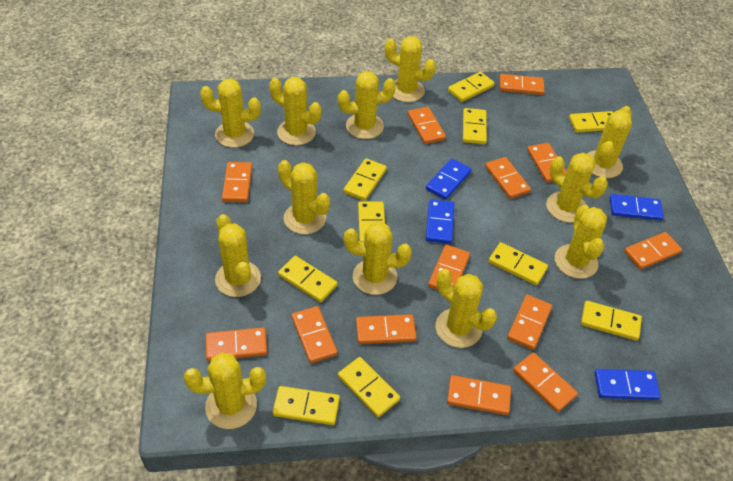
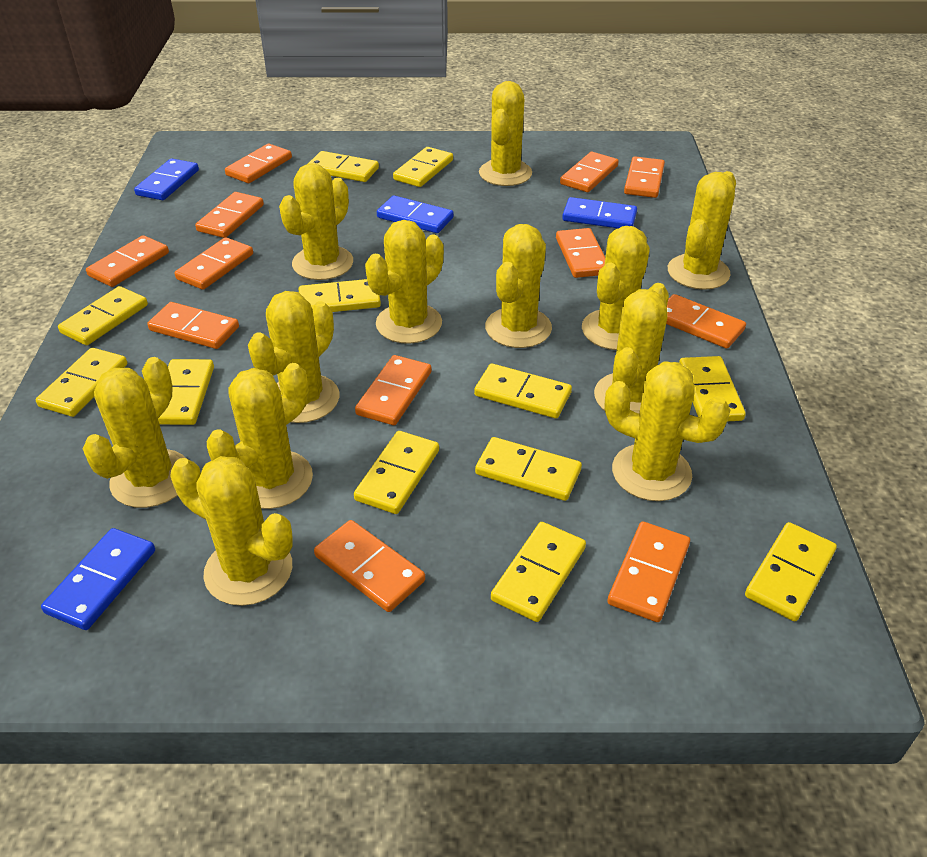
orange domino: 13 -> 12
yellow domino: 10 -> 12

